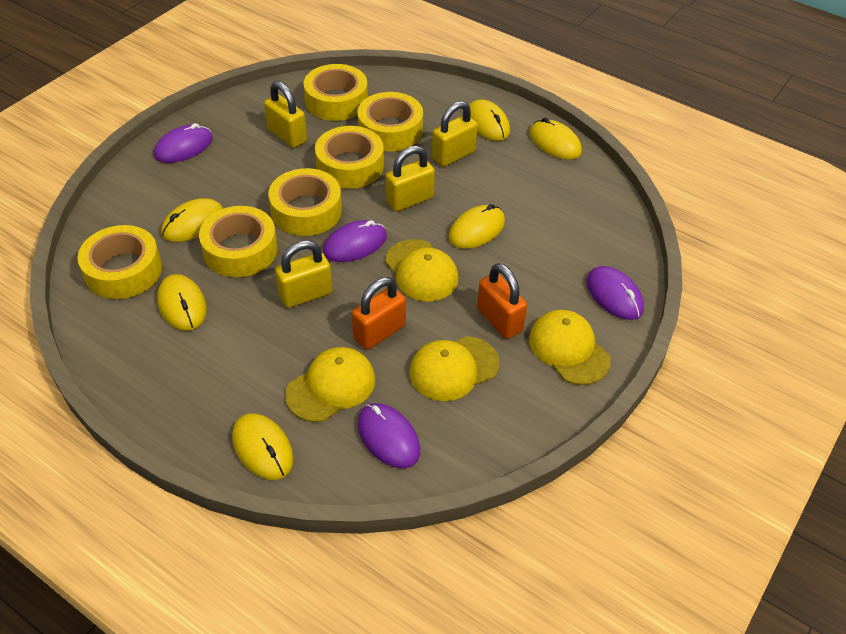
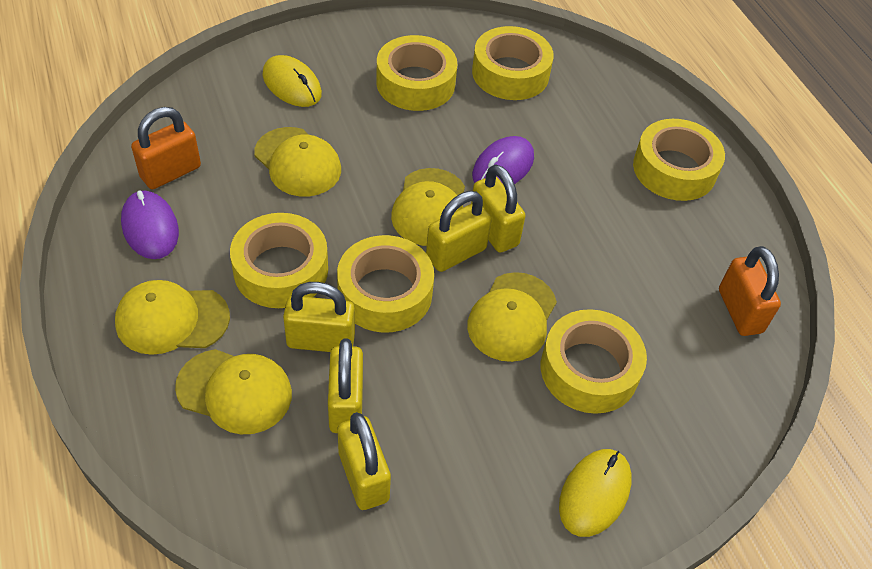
purple mouse: 4 -> 2
yellow cap: 4 -> 5
yellow mouse: 6 -> 2
yellow padlock: 4 -> 5

